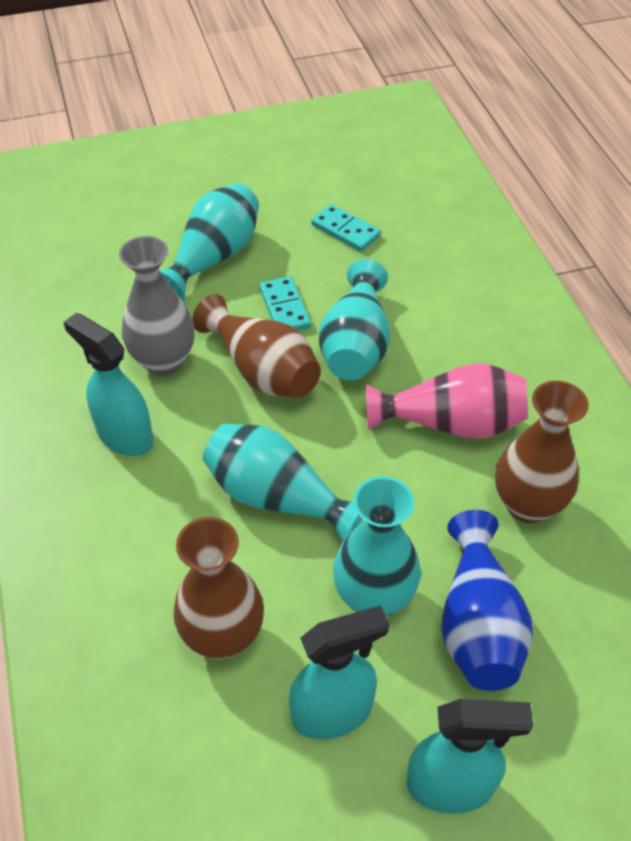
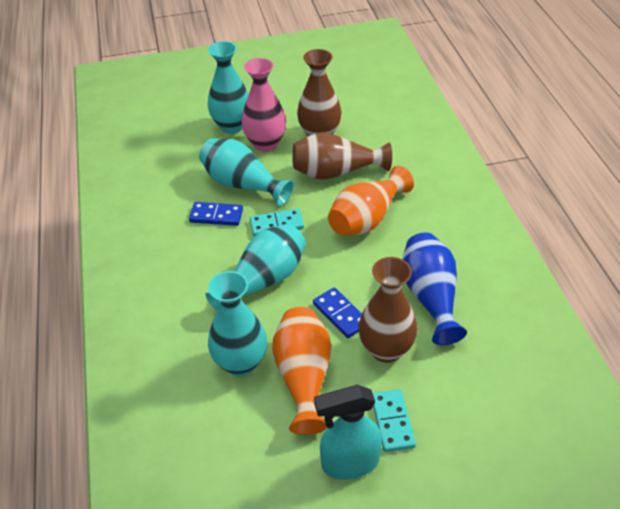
blue domino: 0 -> 2
grey vase: 1 -> 0
orange vase: 0 -> 2
turquoise spray bottle: 3 -> 1

